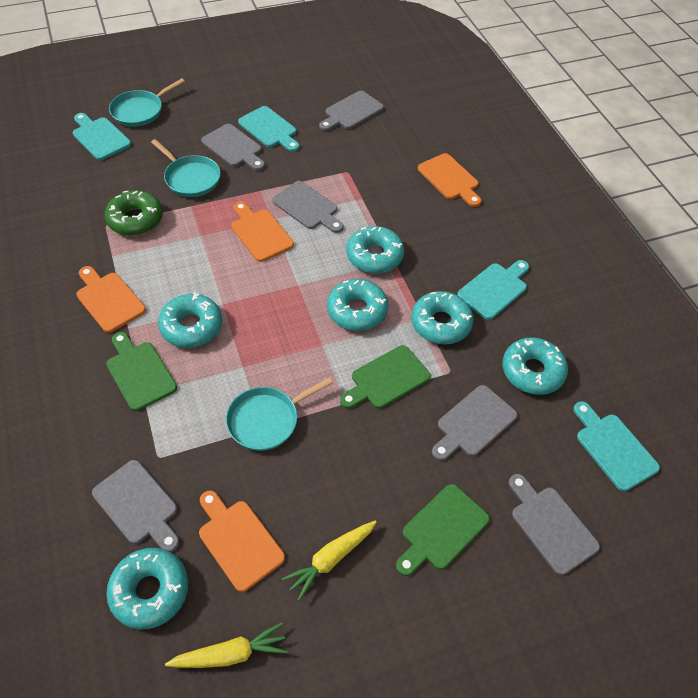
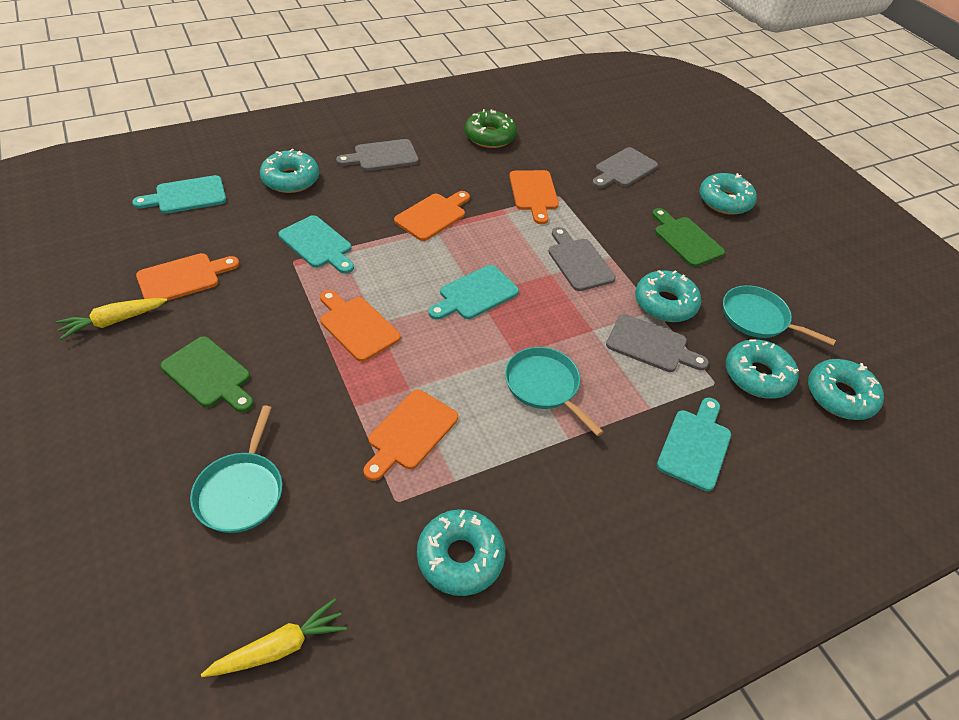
green cutting board: 3 -> 2
grey cutting board: 6 -> 4
orange cutting board: 4 -> 5

